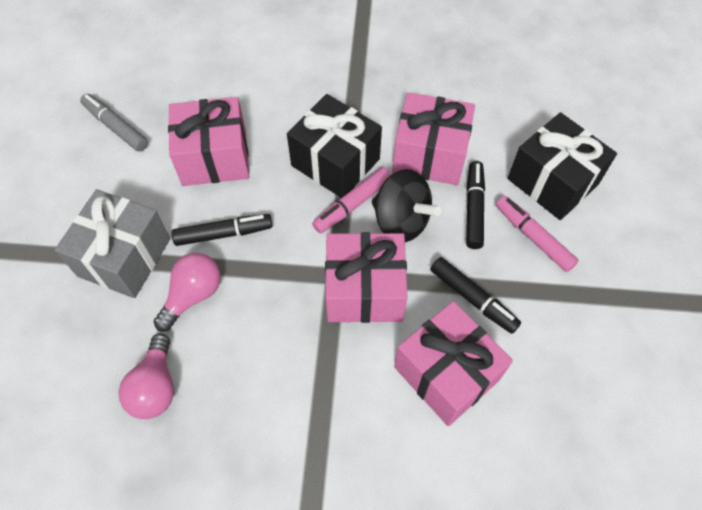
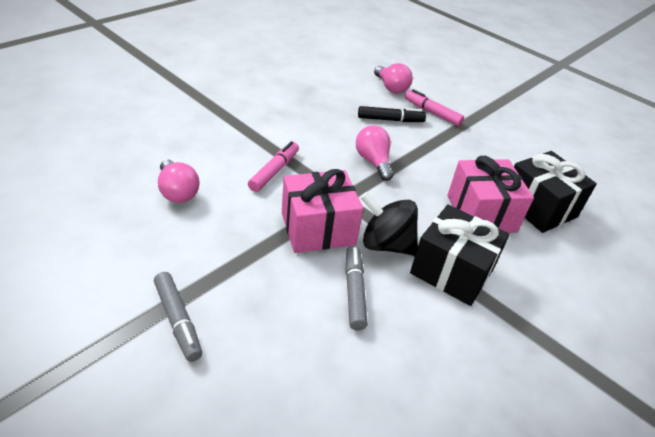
black marker: 3 -> 1
grey gift: 1 -> 0
grey marker: 1 -> 2
pink gift: 4 -> 2
pink light bulb: 2 -> 3

